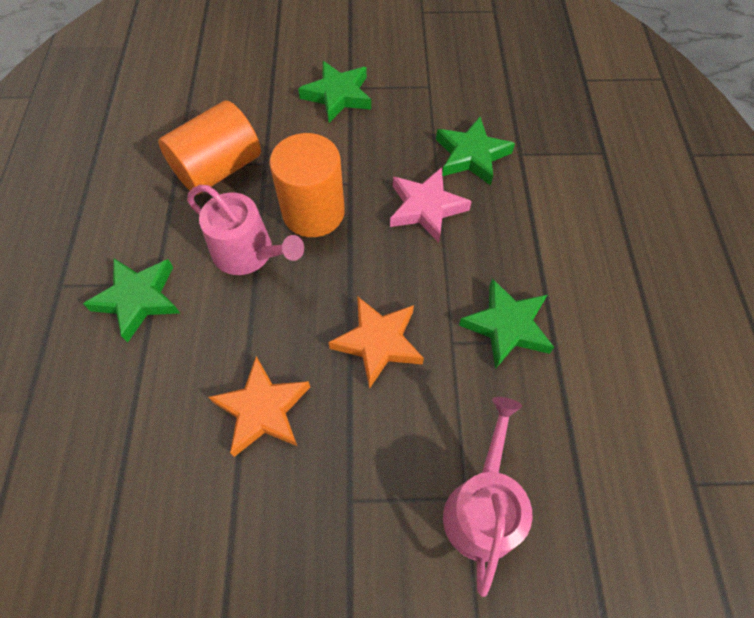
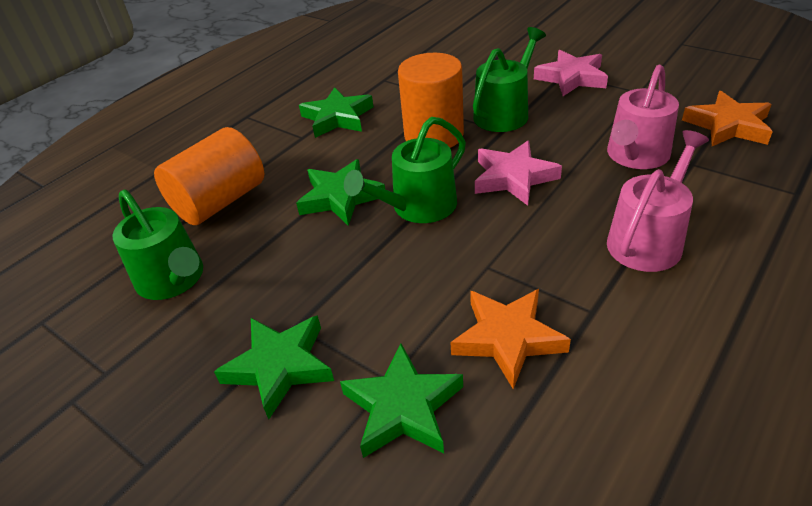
green watering can: 0 -> 3
pink star: 1 -> 2

